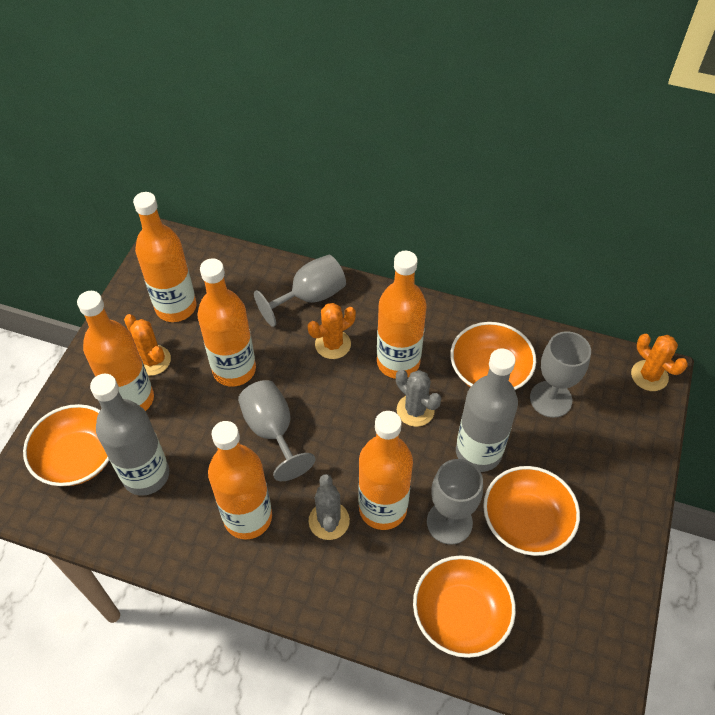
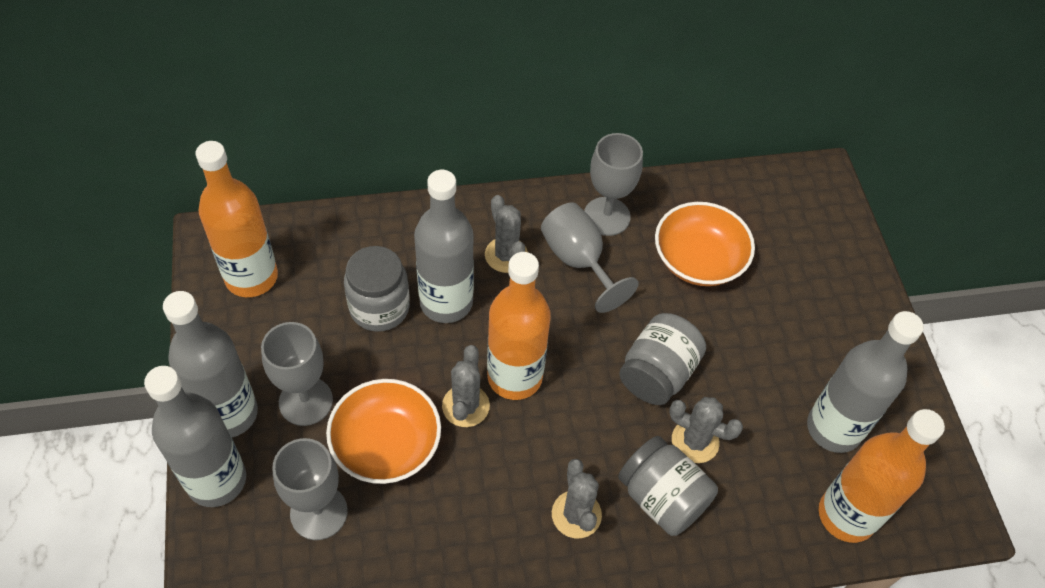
grey bottle: 2 -> 4
grey cactus: 2 -> 4
grey jar: 0 -> 3
orange bottle: 6 -> 3
orange bowl: 4 -> 2
orange cactus: 3 -> 0

